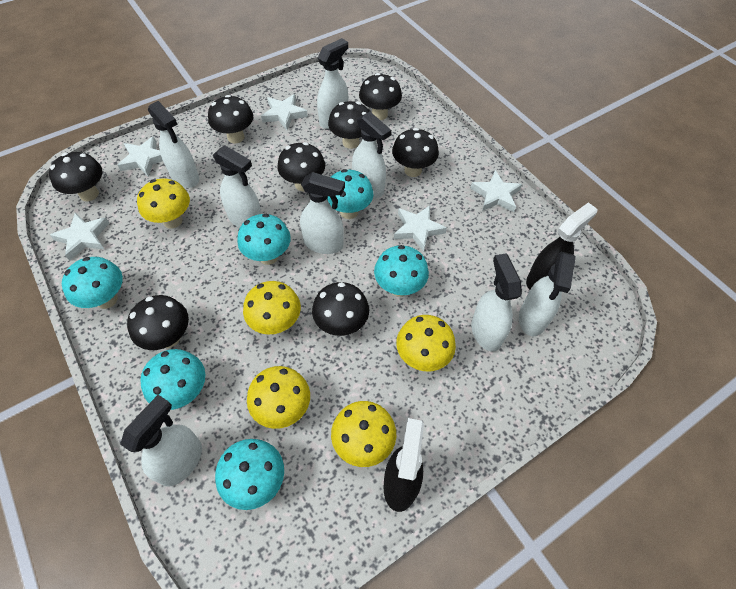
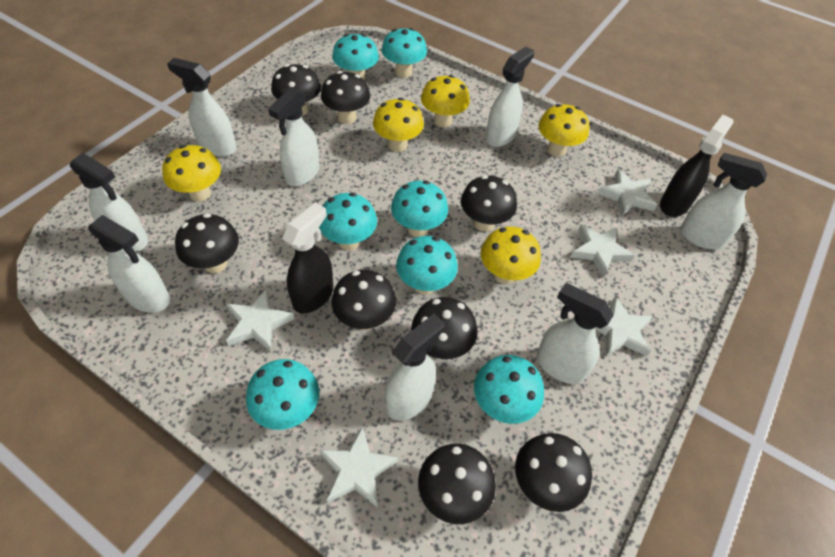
turquoise mushroom: 6 -> 7

